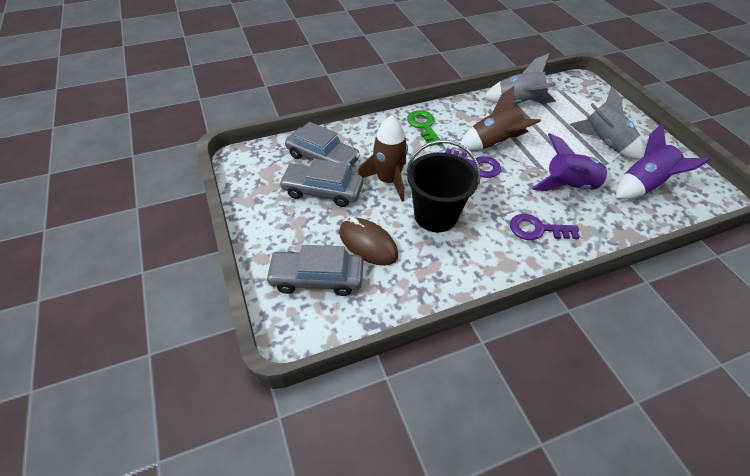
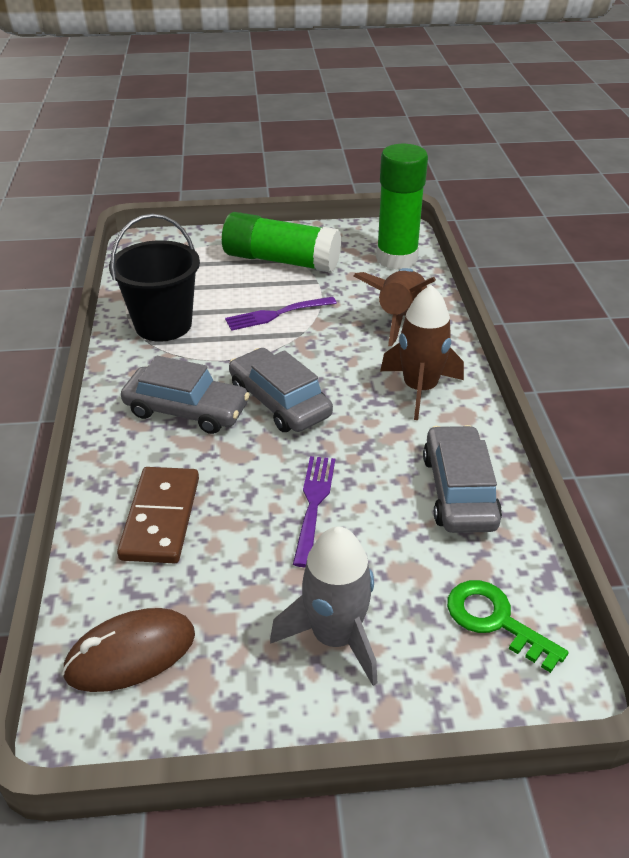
brown domino: 0 -> 1
green glue stick: 0 -> 2
grey rocket: 2 -> 1
purple fork: 0 -> 2
purple key: 2 -> 0
purple rocket: 2 -> 0

